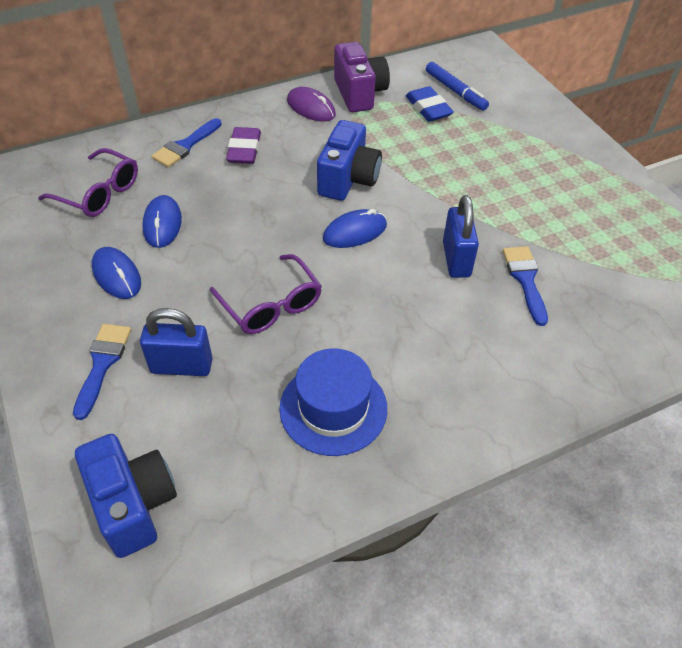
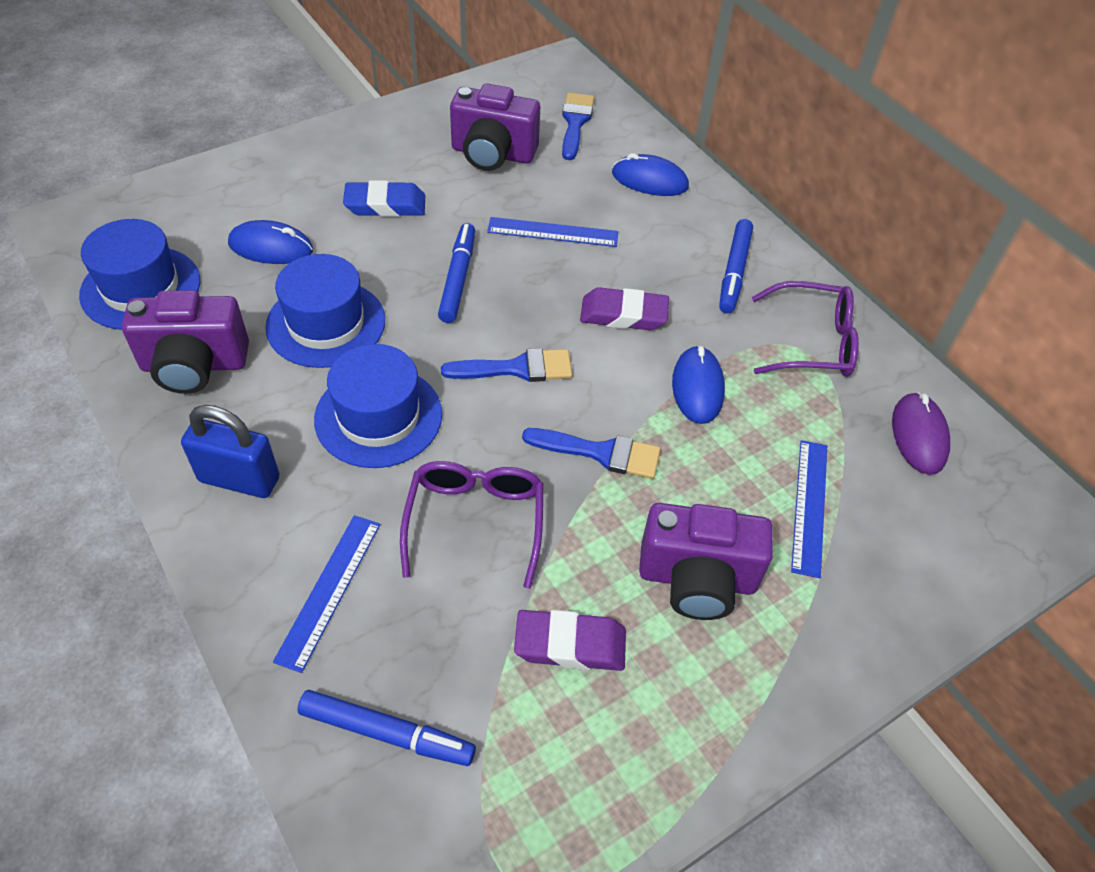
blue camera: 2 -> 0
blue hat: 1 -> 3
blue marker: 1 -> 3
blue padlock: 2 -> 1
blue ruler: 0 -> 3
purple camera: 1 -> 3
purple eraser: 1 -> 2

